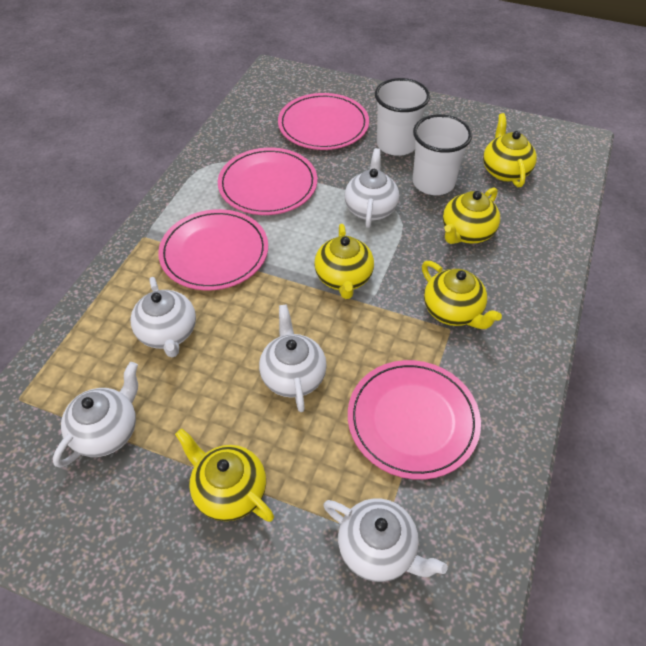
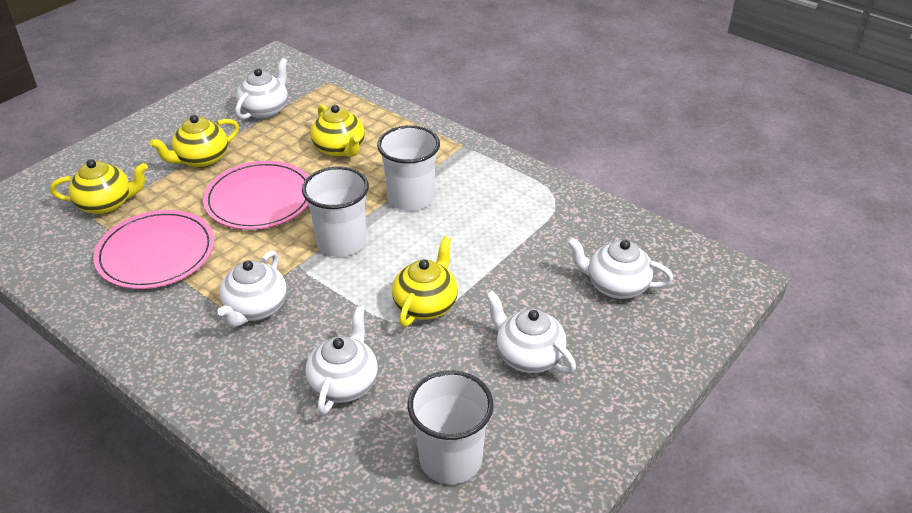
pink plate: 4 -> 2
white cup: 2 -> 3
yellow teapot: 5 -> 4

